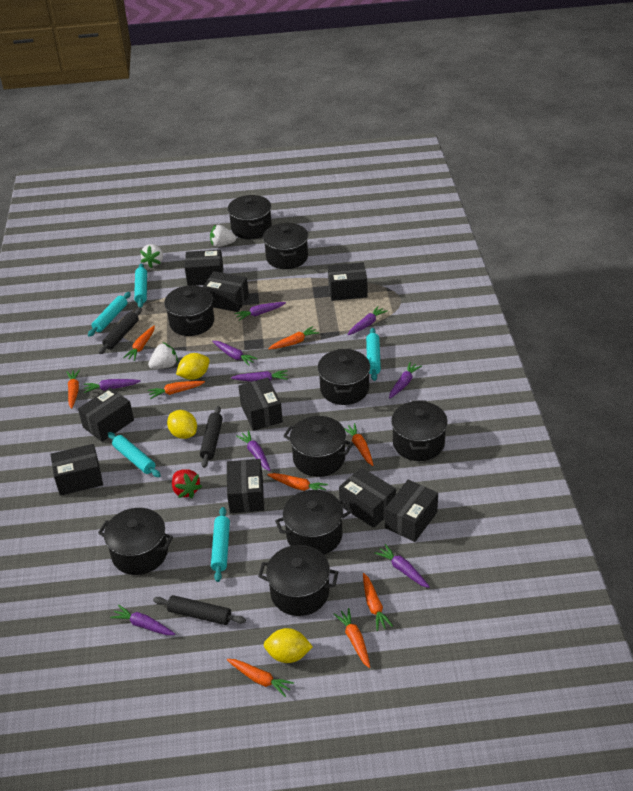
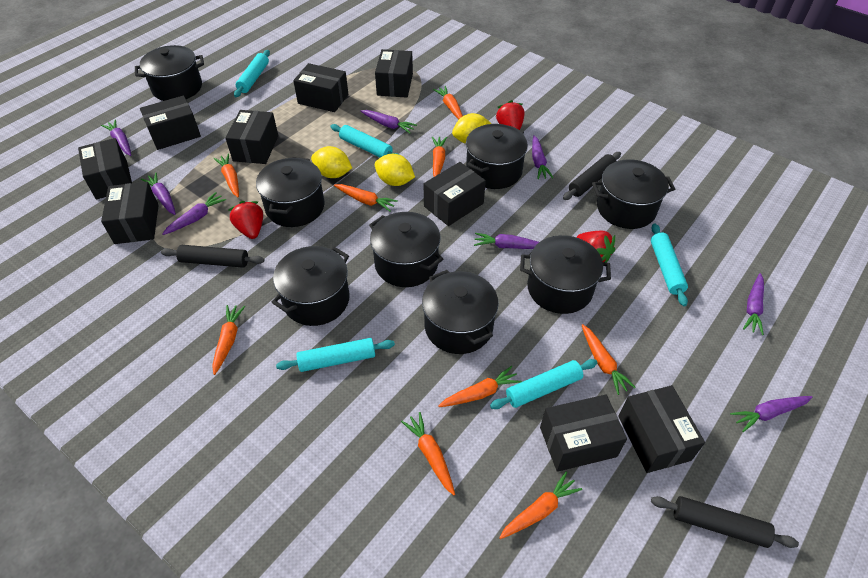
black pot: 9 -> 8
purple carrot: 9 -> 8
red strawberry: 1 -> 3
white strawberry: 3 -> 0

